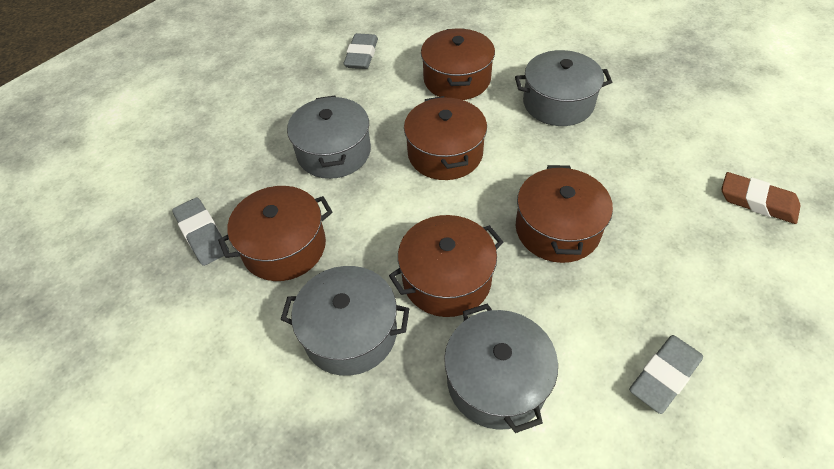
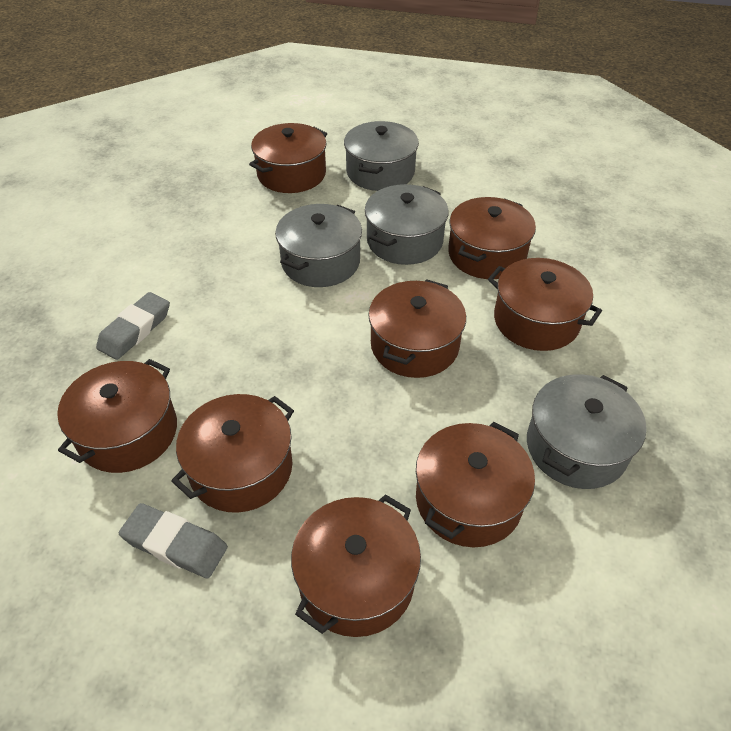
brown eraser: 1 -> 0
brown pot: 5 -> 8
grey eraser: 3 -> 2

